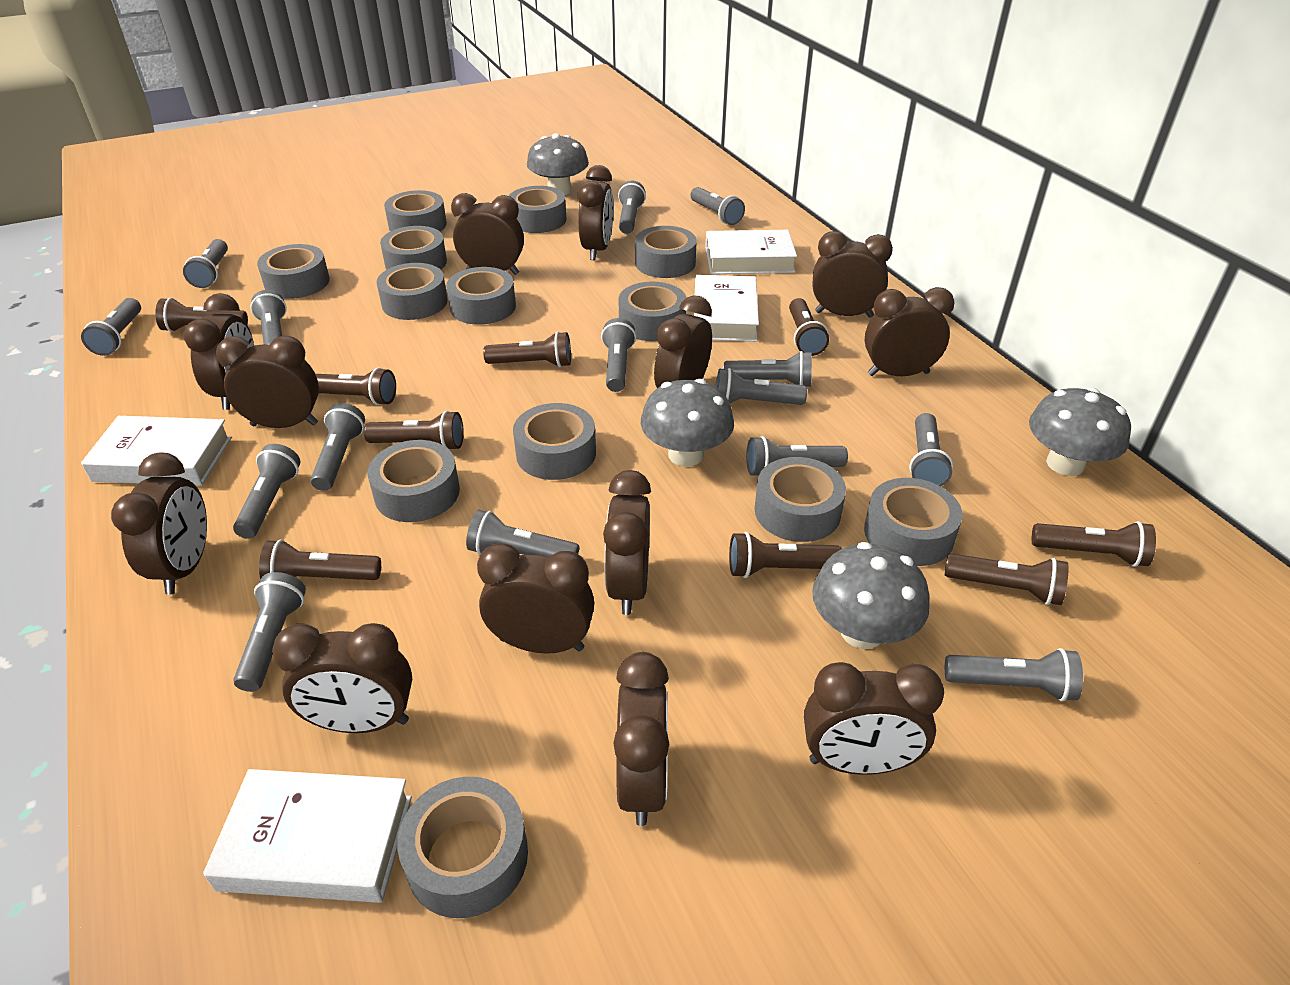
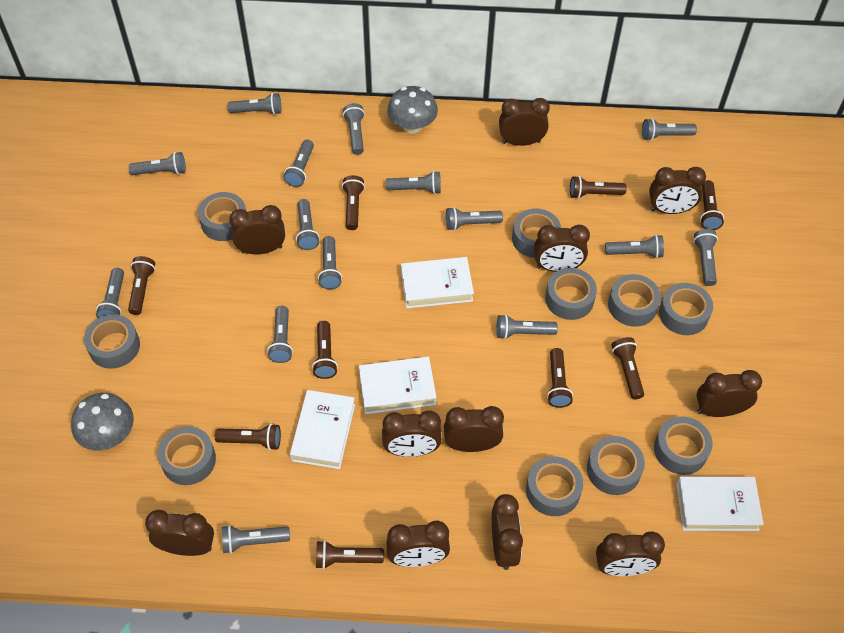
brown clock: 13 -> 11
grey mushroom: 4 -> 2
grey tape: 13 -> 10

